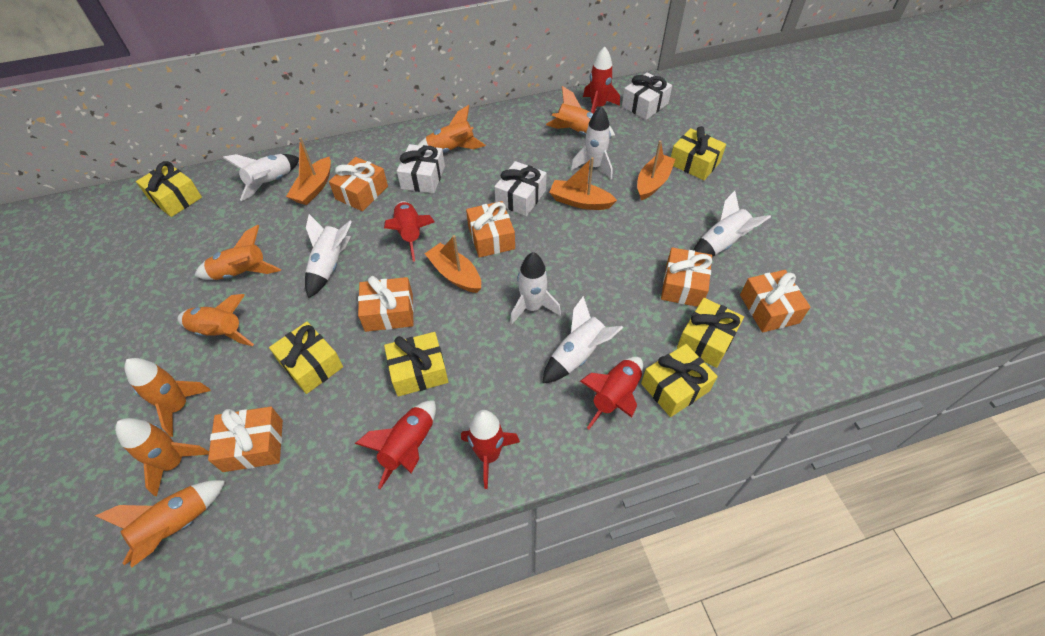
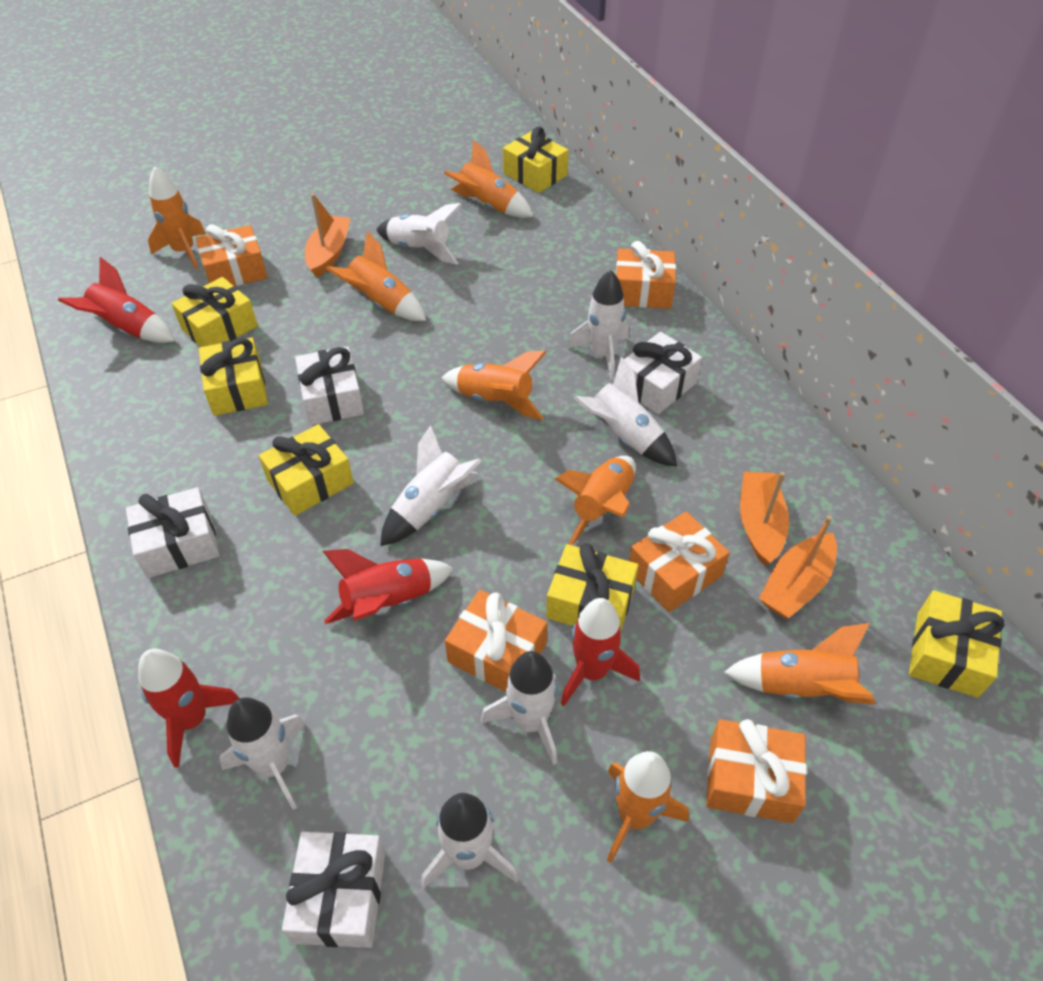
orange boat: 4 -> 3
orange gift: 6 -> 5
red rocket: 5 -> 4
white gift: 3 -> 4
white rocket: 6 -> 7

